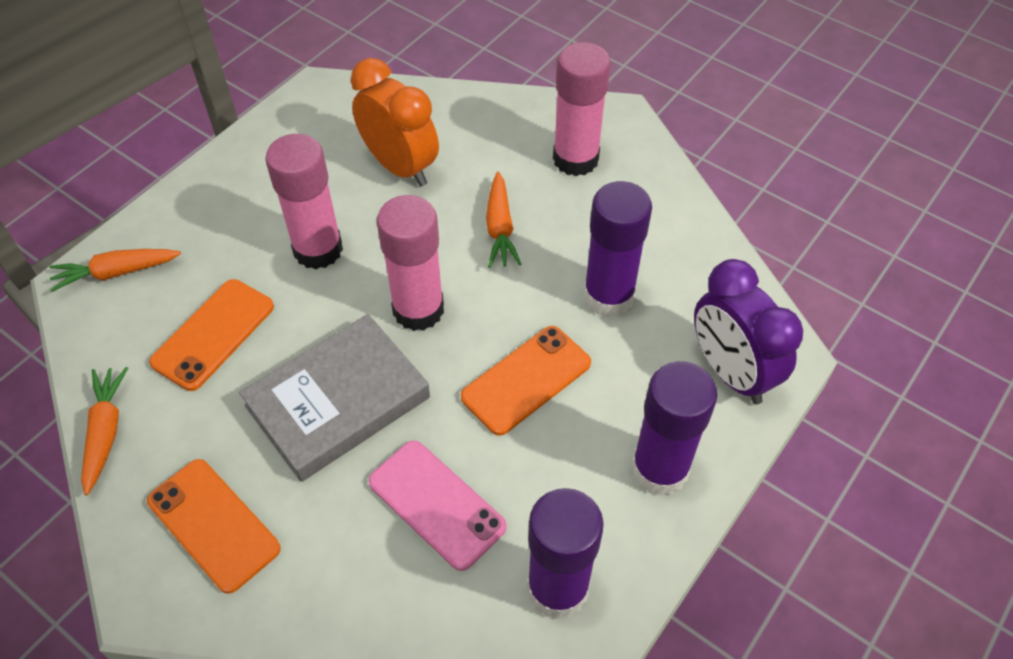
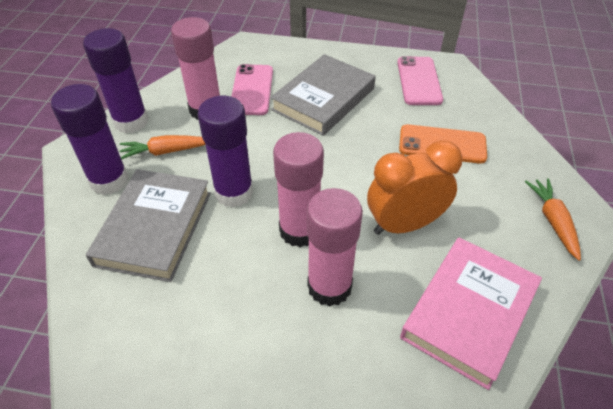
grey book: 1 -> 2
orange carrot: 3 -> 2
orange phone: 3 -> 1
pink book: 0 -> 1
pink phone: 1 -> 2
purple clock: 1 -> 0

